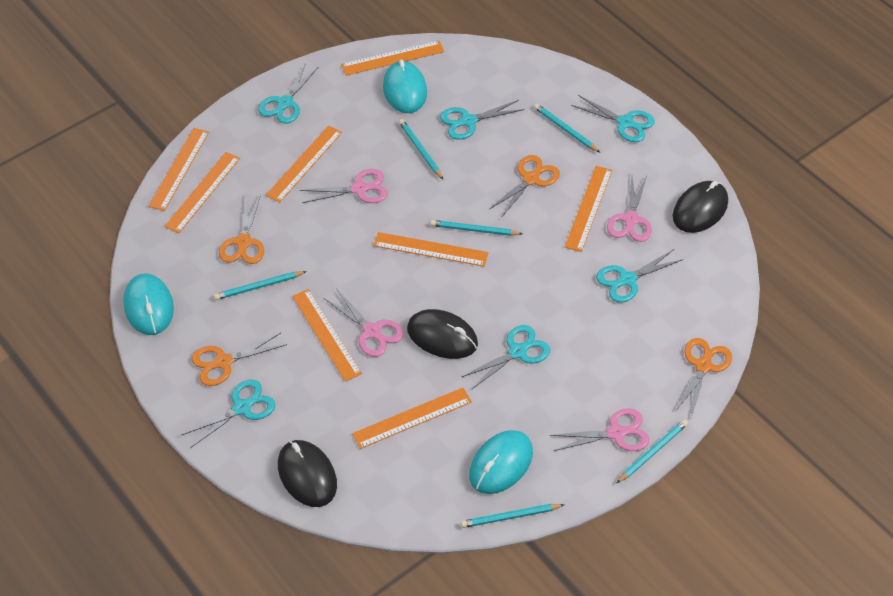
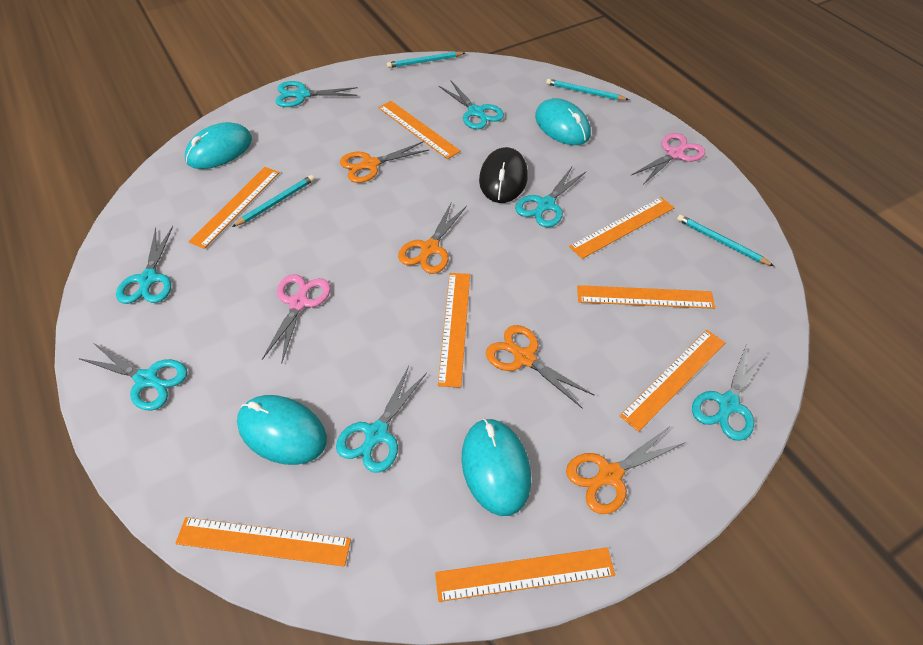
black mouse: 3 -> 1
pink scissors: 4 -> 2
turquoise mouse: 3 -> 4
turquoise pencil: 6 -> 4
turquoise scissors: 6 -> 7

